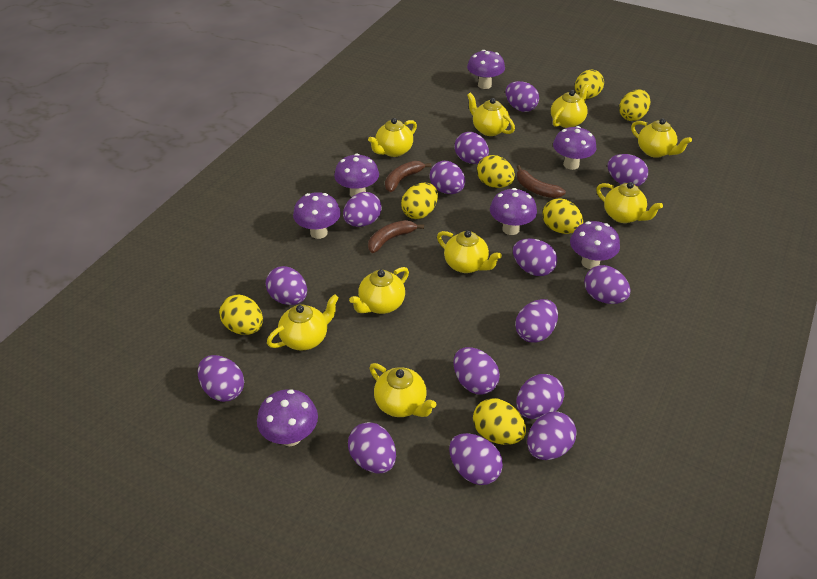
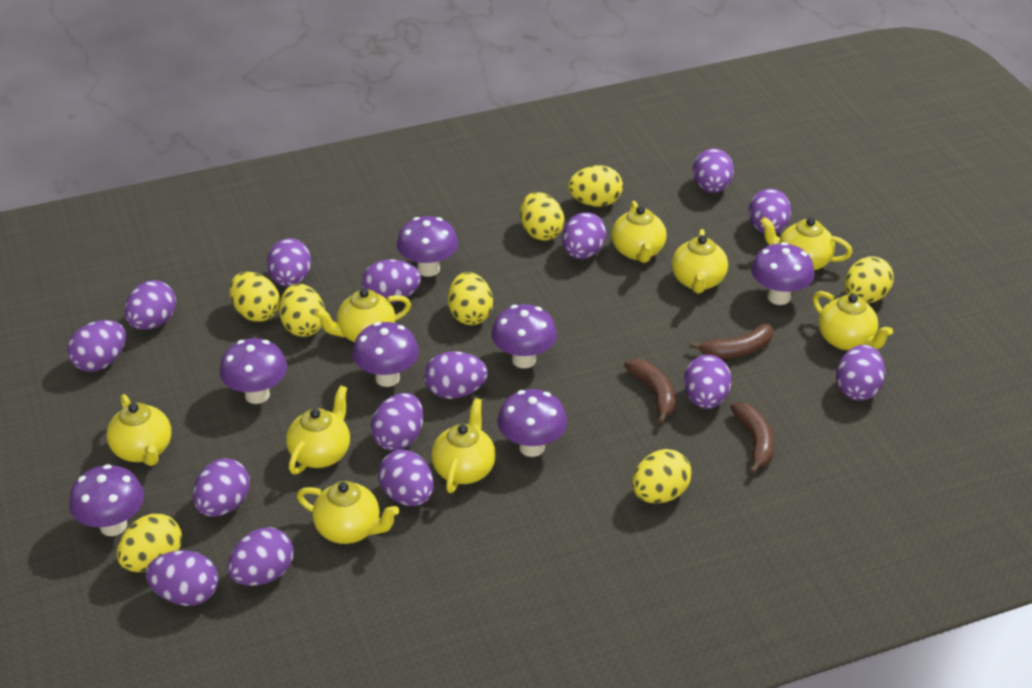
yellow egg: 7 -> 8

